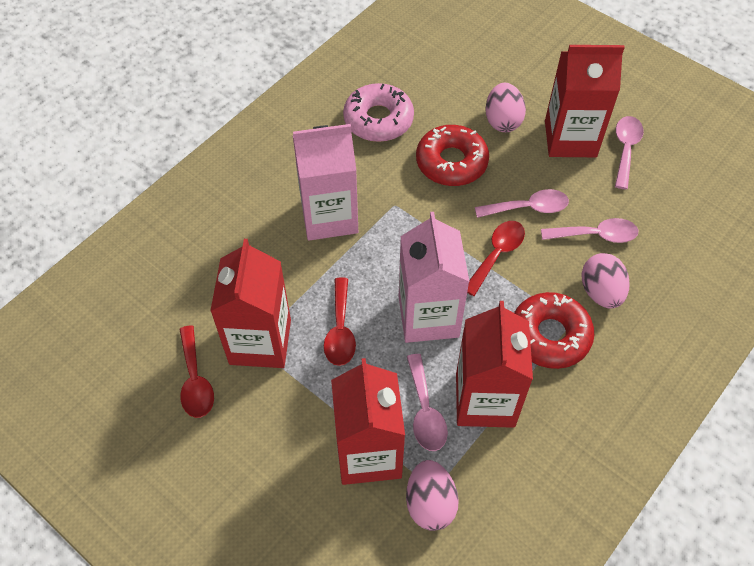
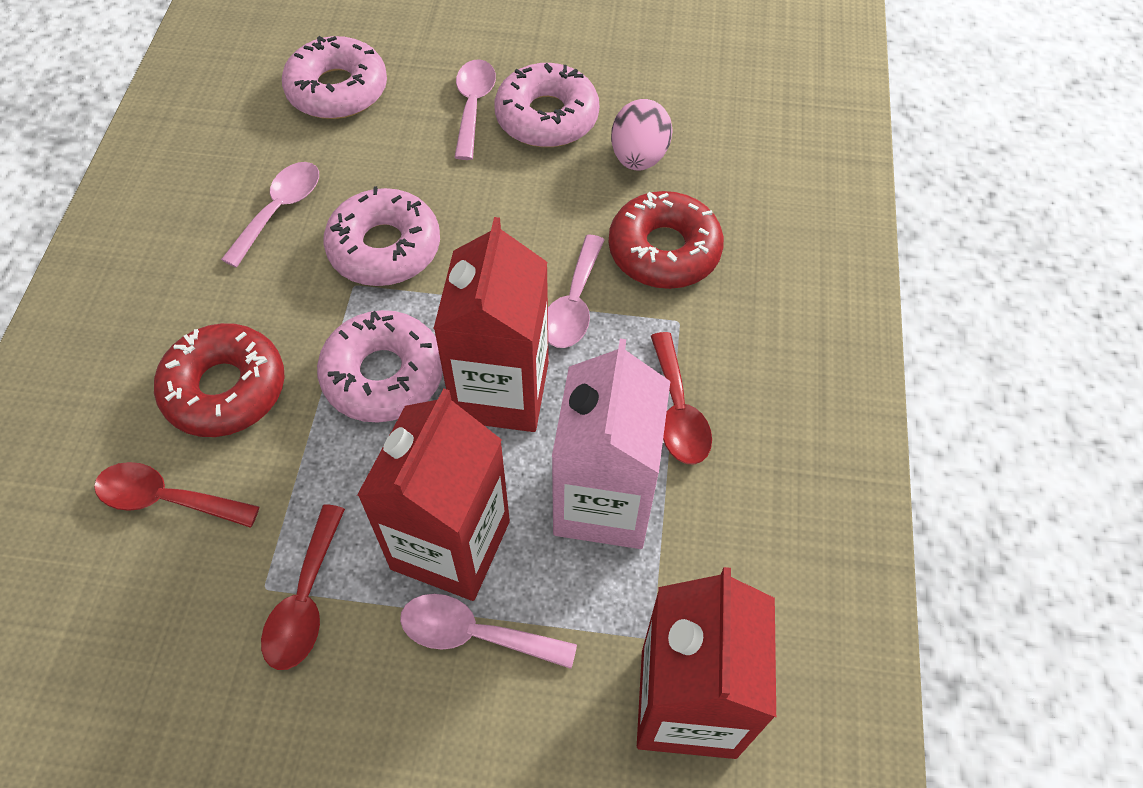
pink carton: 2 -> 1
pink donut: 1 -> 4
pink egg: 3 -> 1
red carton: 4 -> 3

